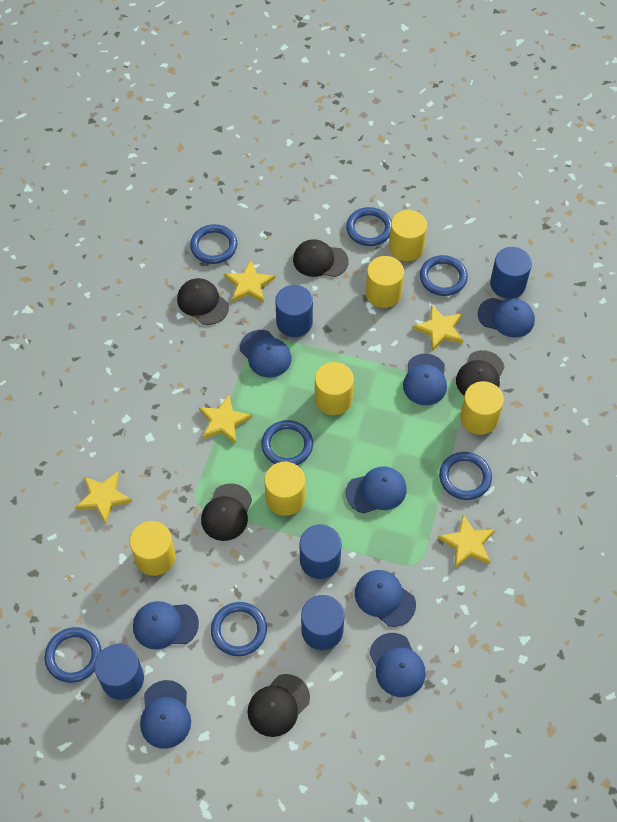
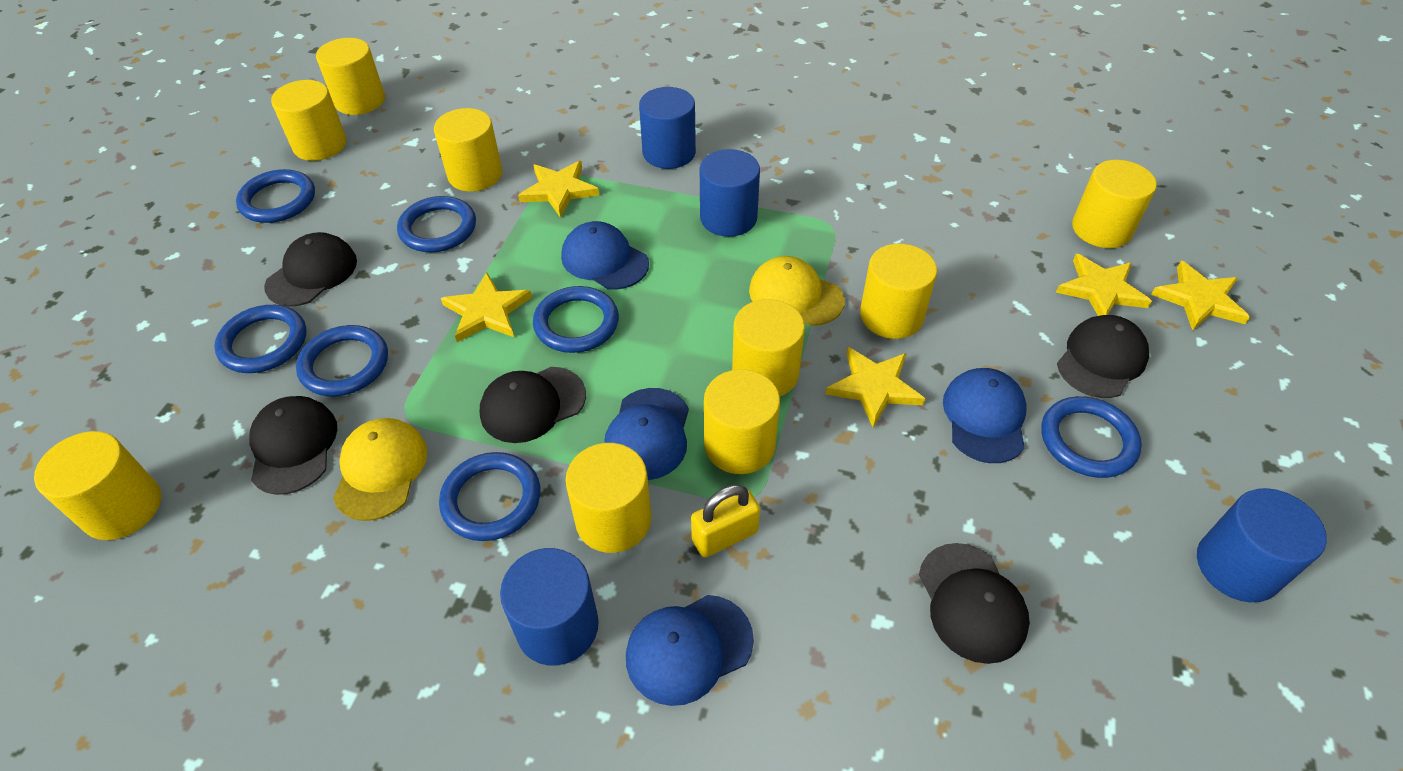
blue cap: 8 -> 4
blue cylinder: 5 -> 4
yellow cap: 0 -> 2
yellow cylinder: 6 -> 9
yellow padlock: 0 -> 1

